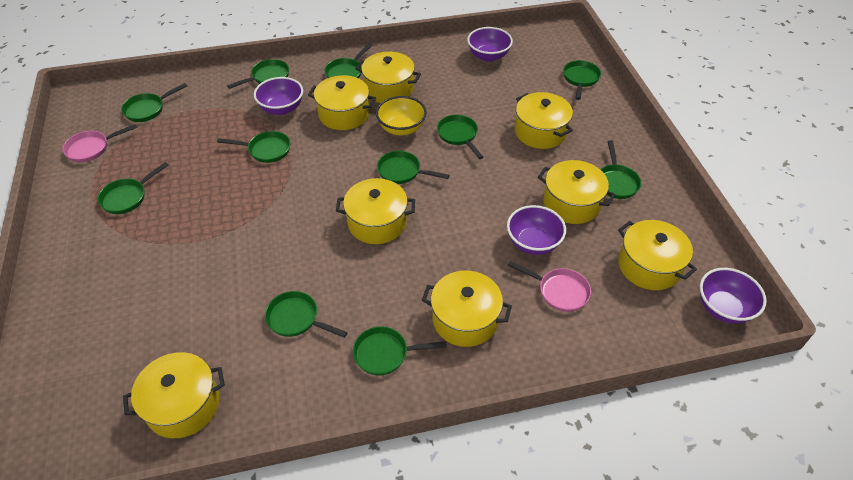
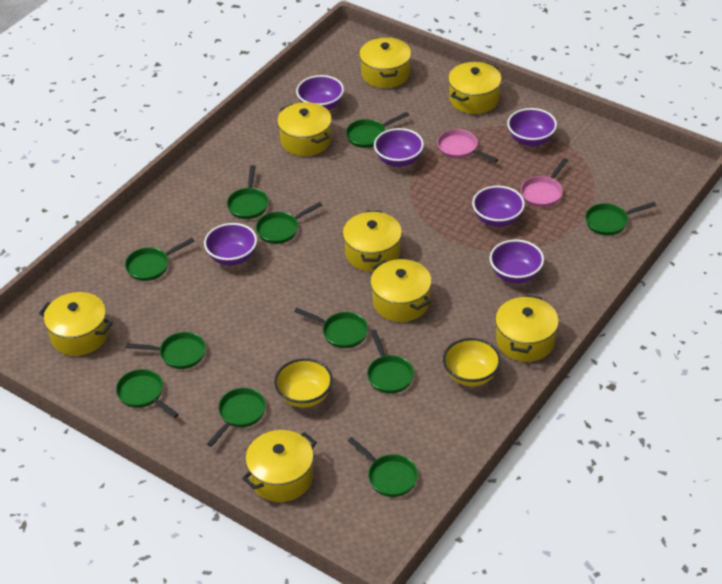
purple bowl: 4 -> 6
yellow bowl: 1 -> 2

